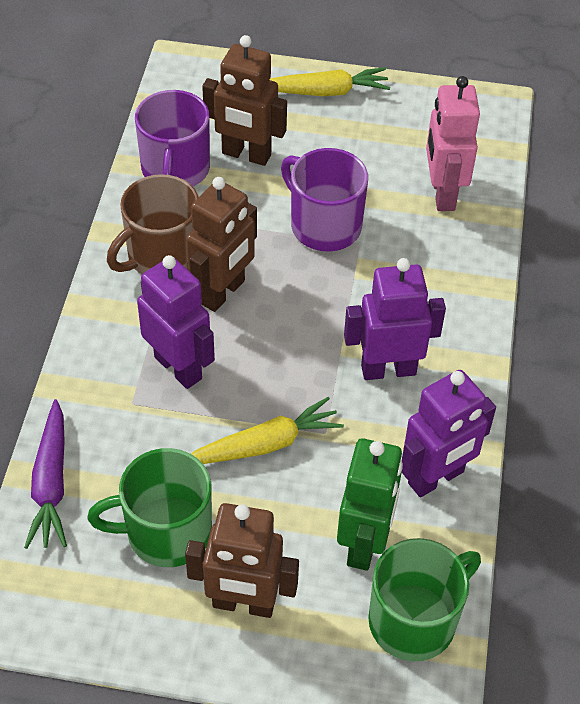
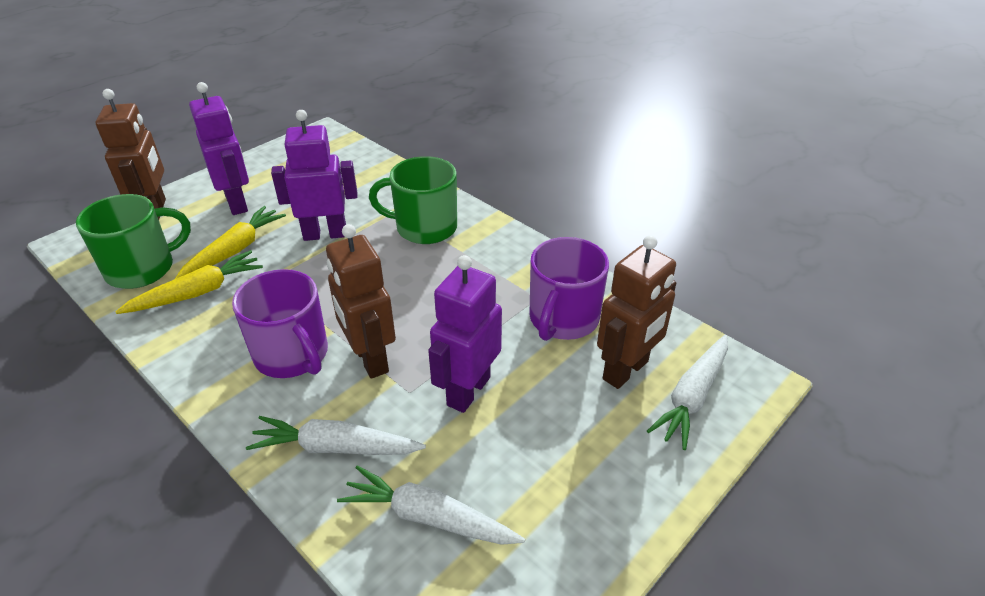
brown mug: 1 -> 0
green robot: 1 -> 0
pink robot: 1 -> 0
purple carrot: 1 -> 0
white carrot: 0 -> 3

